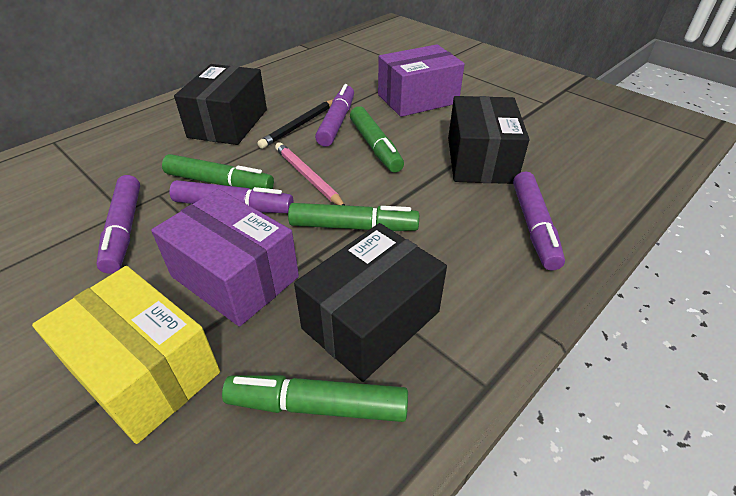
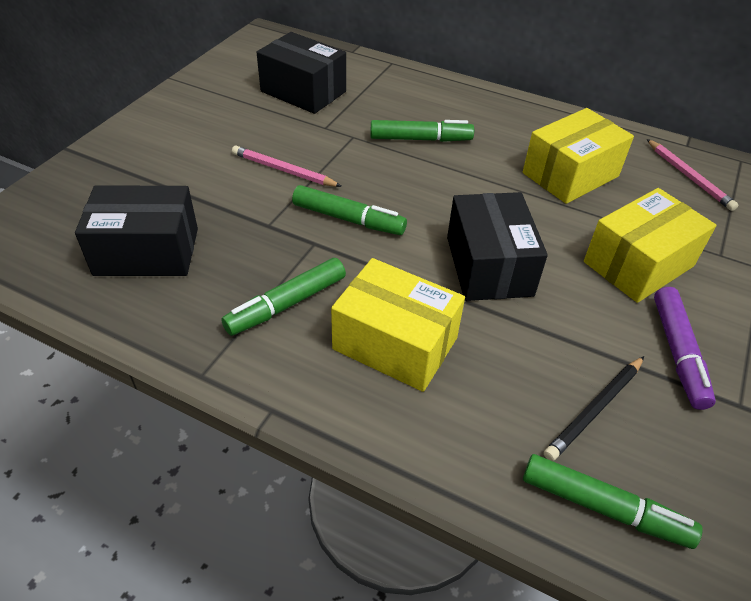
pink pencil: 1 -> 2
purple box: 2 -> 0
purple marker: 4 -> 1
yellow box: 1 -> 3

